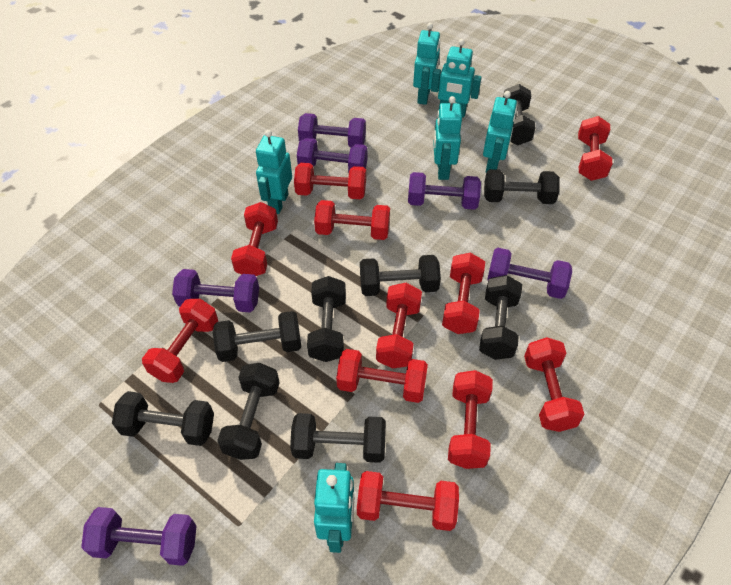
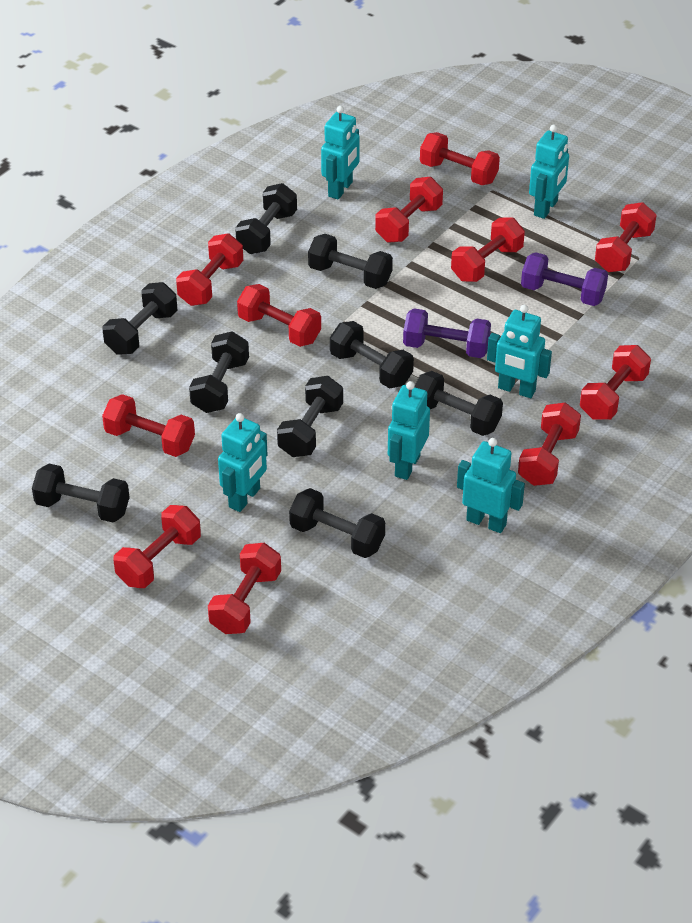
purple dumbbell: 6 -> 2

